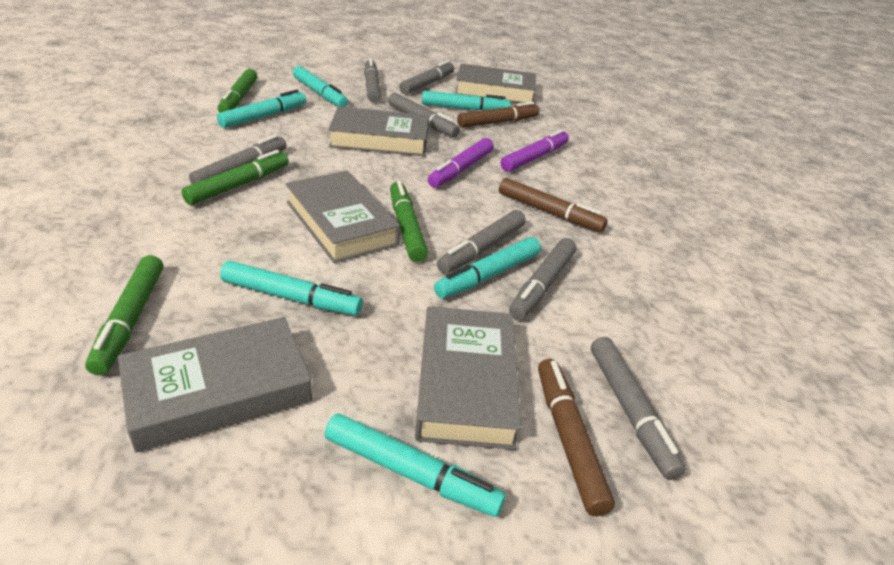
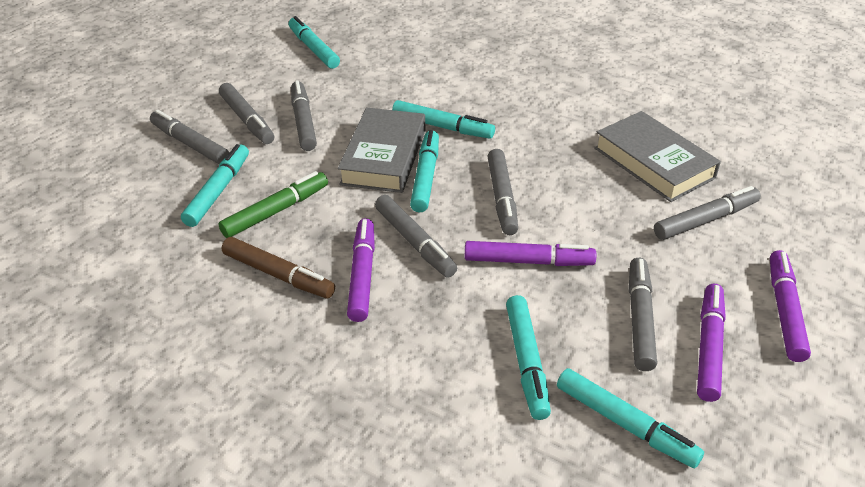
brown marker: 3 -> 1
green marker: 4 -> 1
grey book: 5 -> 2
purple marker: 2 -> 4

